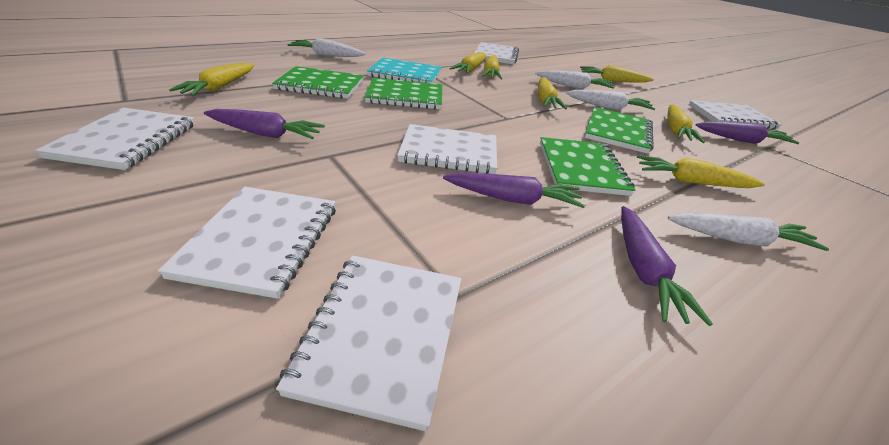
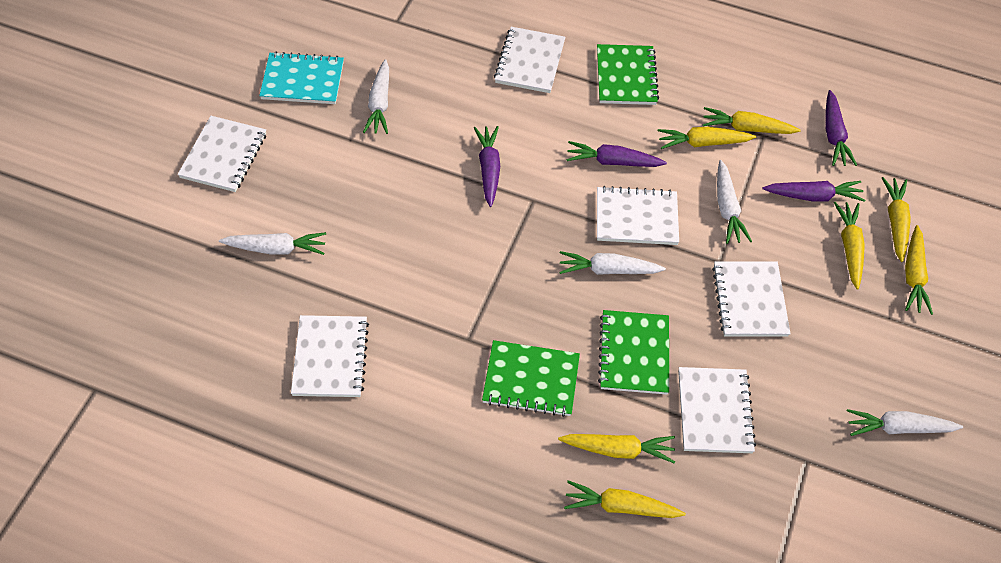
green notebook: 4 -> 3
white carrot: 4 -> 5

